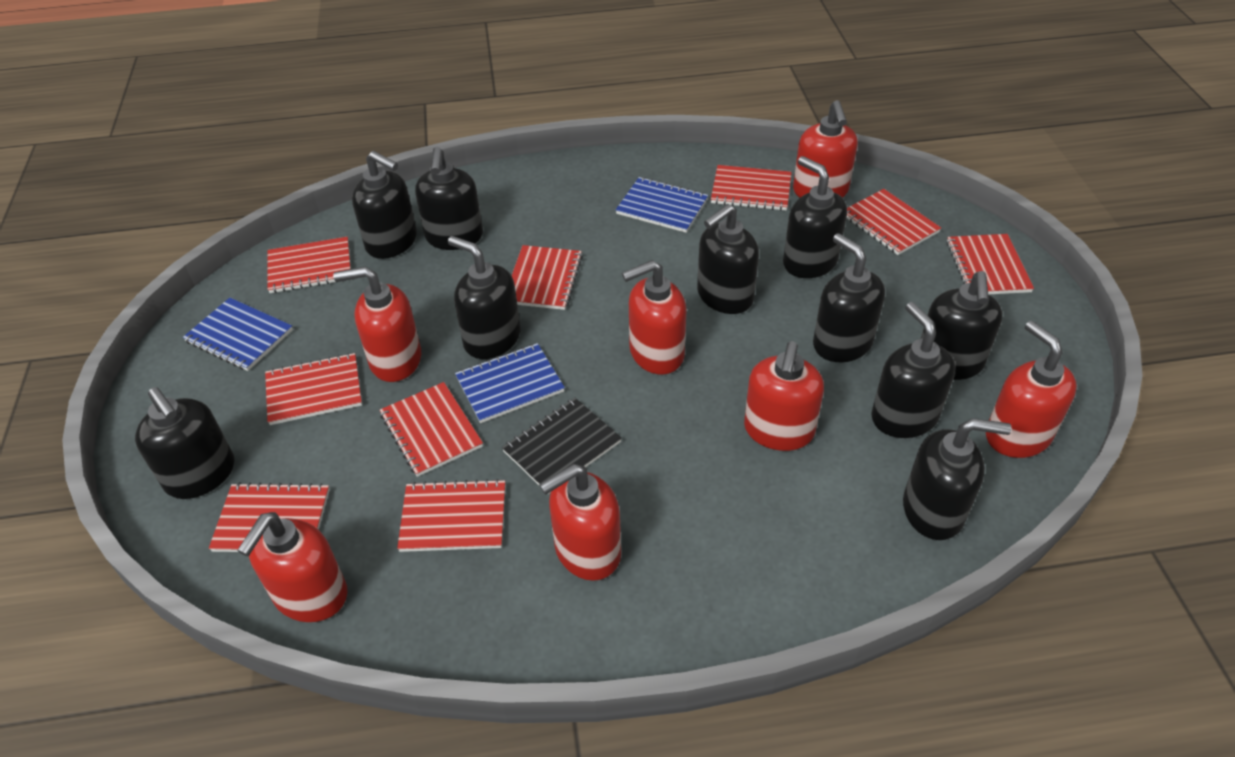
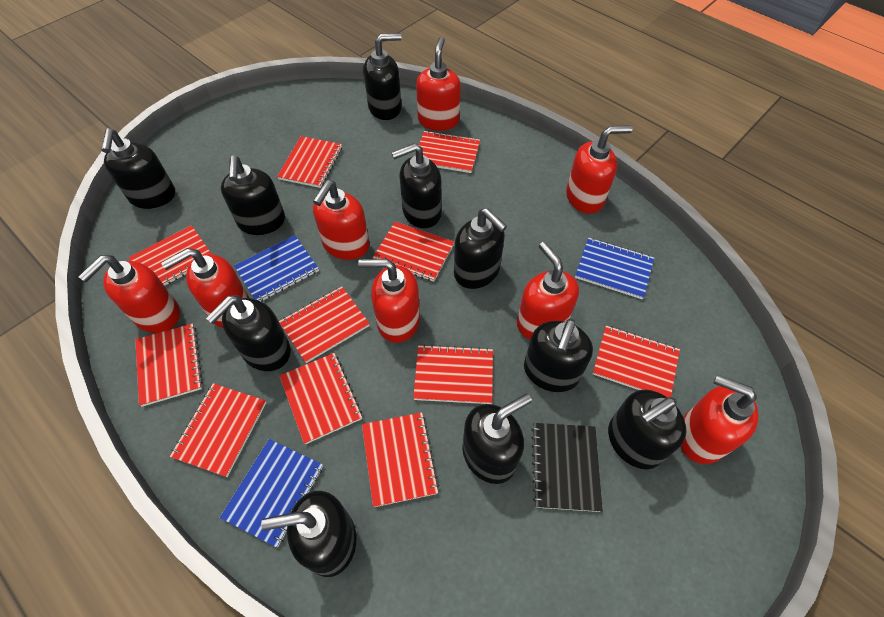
red notebook: 9 -> 11
red soap dispenser: 7 -> 8

